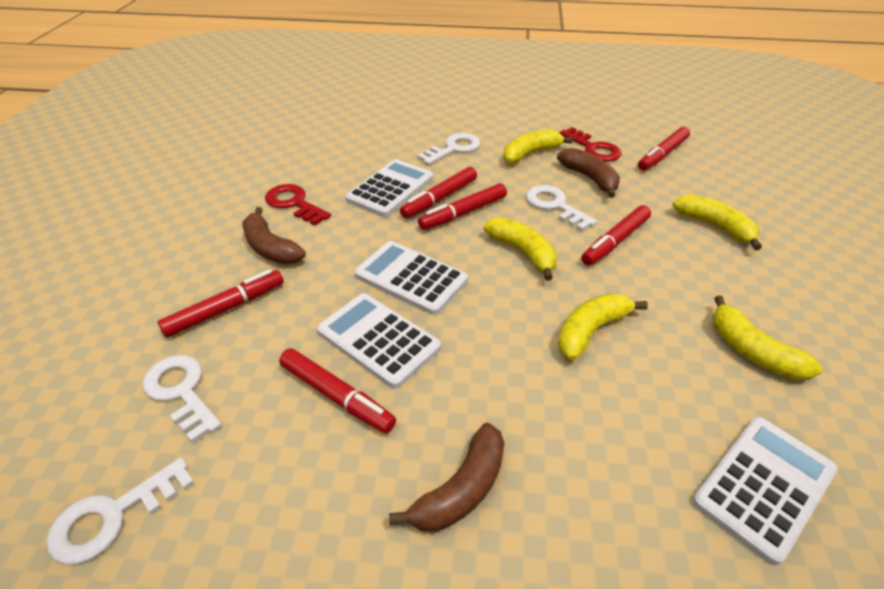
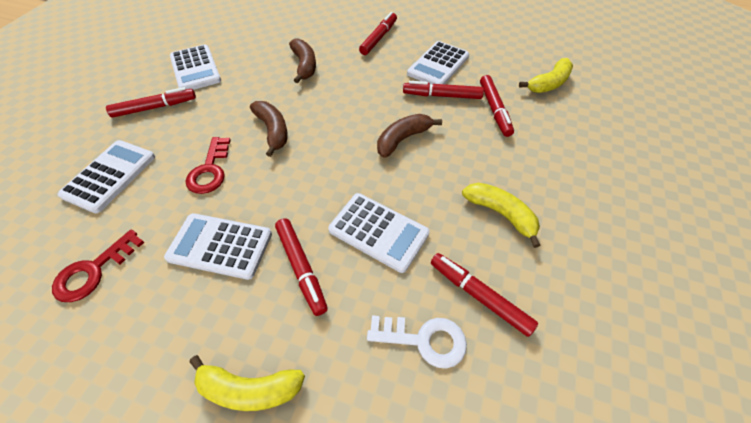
white calculator: 4 -> 5
white key: 4 -> 1
yellow banana: 5 -> 3

